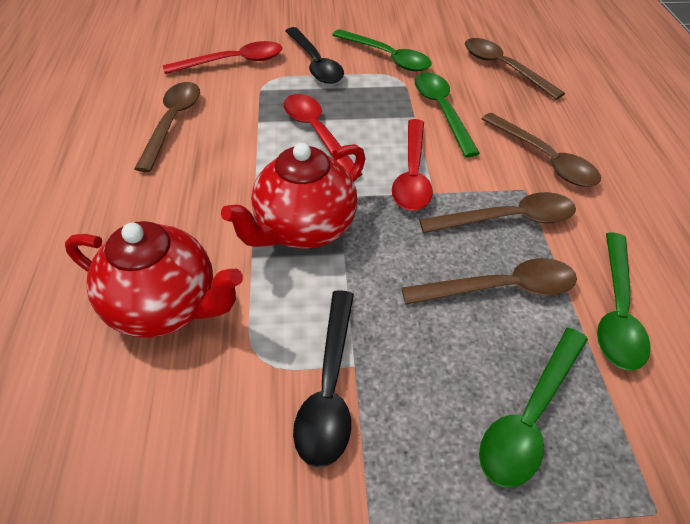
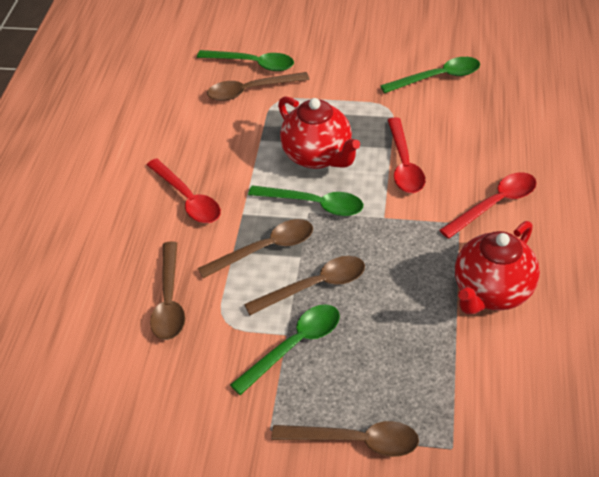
black spoon: 2 -> 0

